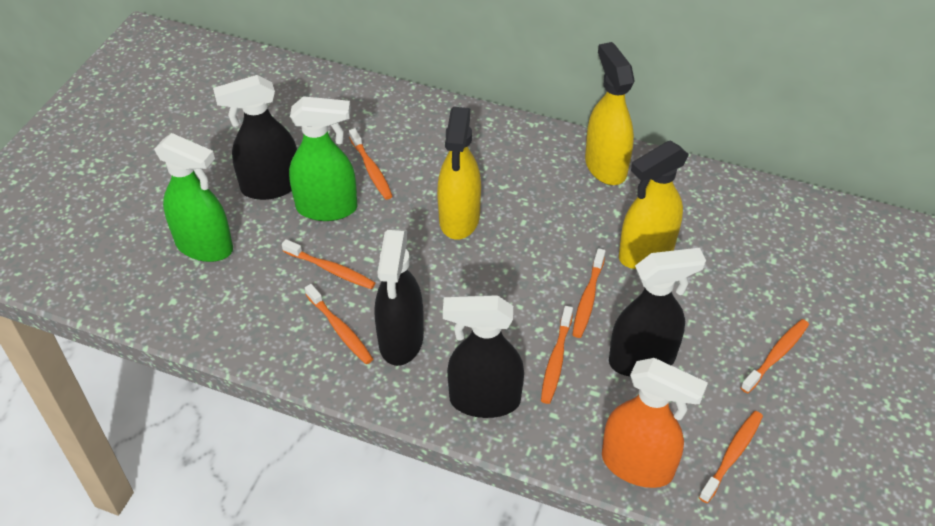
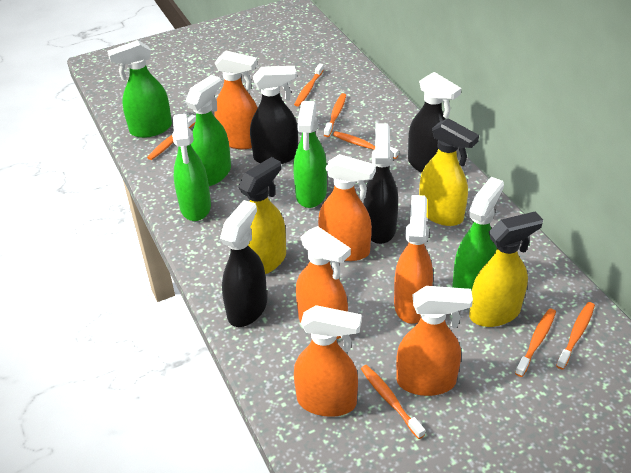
green spray bottle: 2 -> 5
orange spray bottle: 1 -> 6

